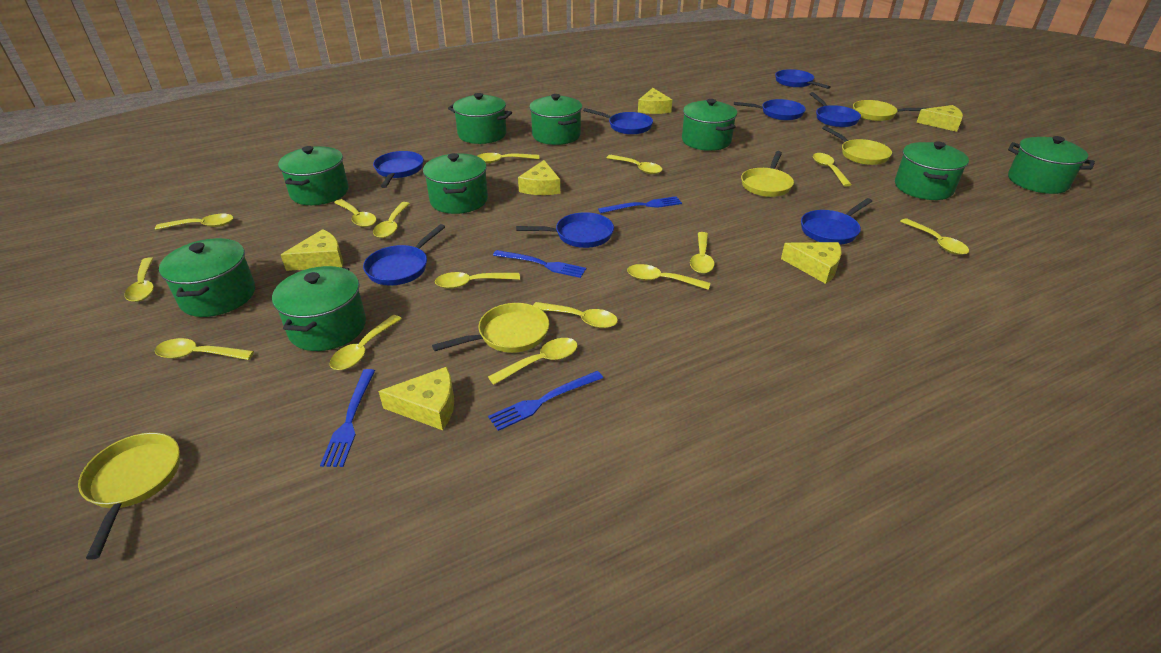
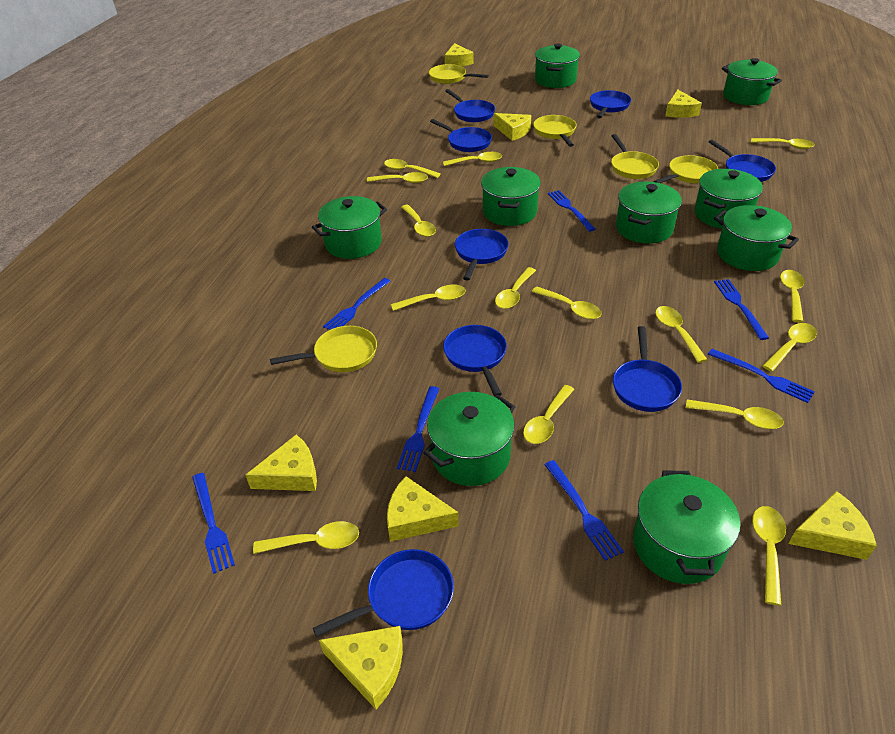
blue fork: 4 -> 7
yellow cheese: 6 -> 7

